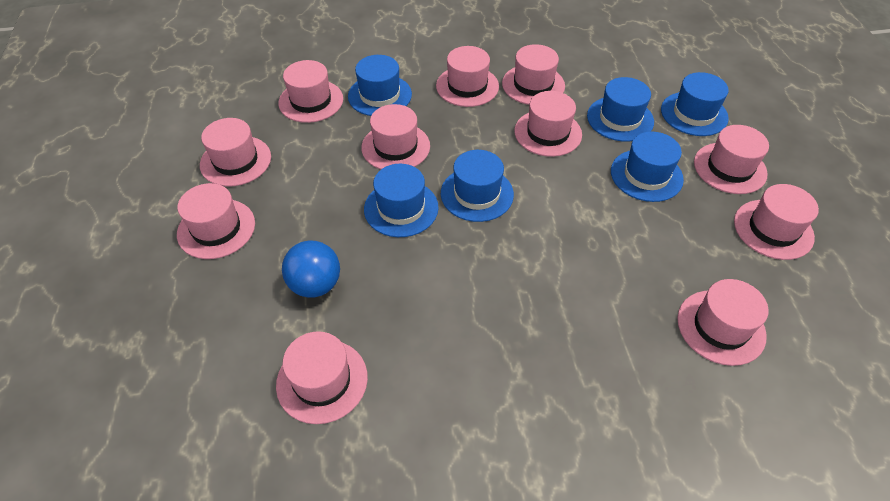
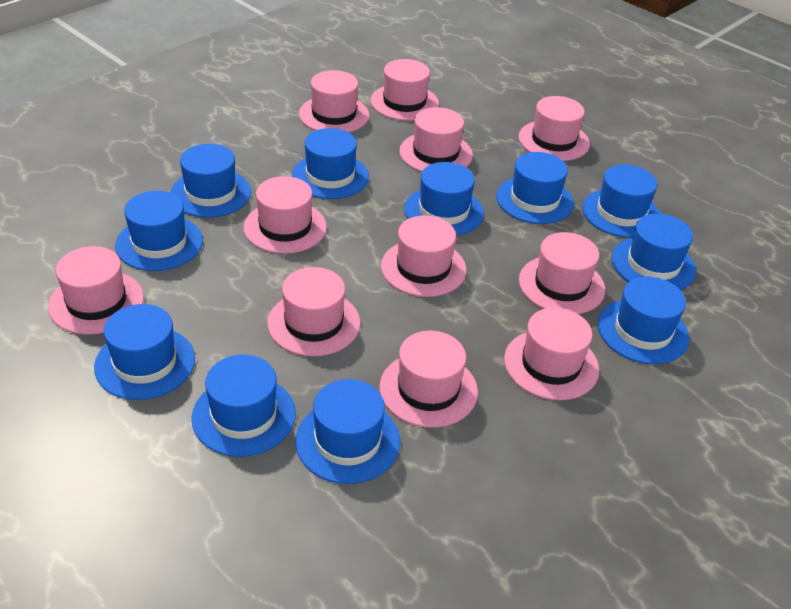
blue ball: 1 -> 0
blue hat: 6 -> 11

